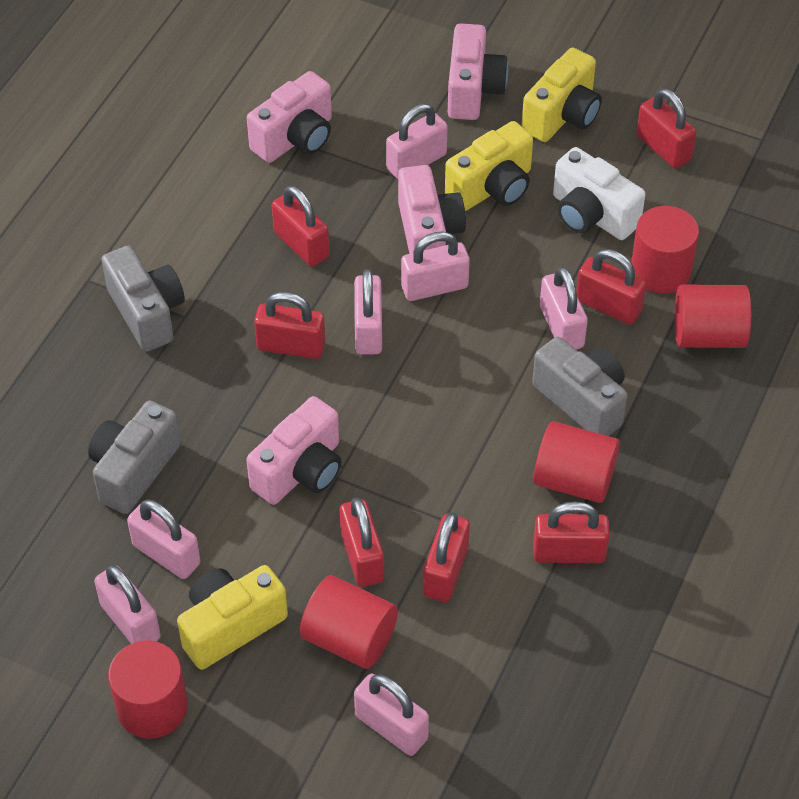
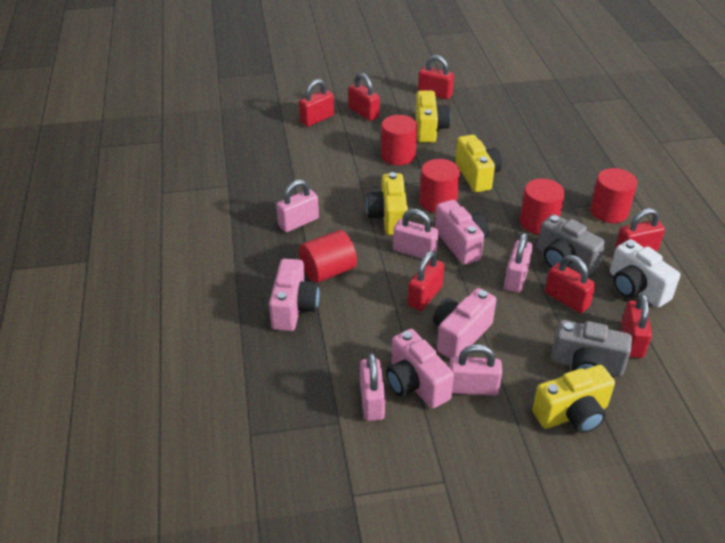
grey camera: 3 -> 2
pink padlock: 7 -> 5
yellow camera: 3 -> 4

